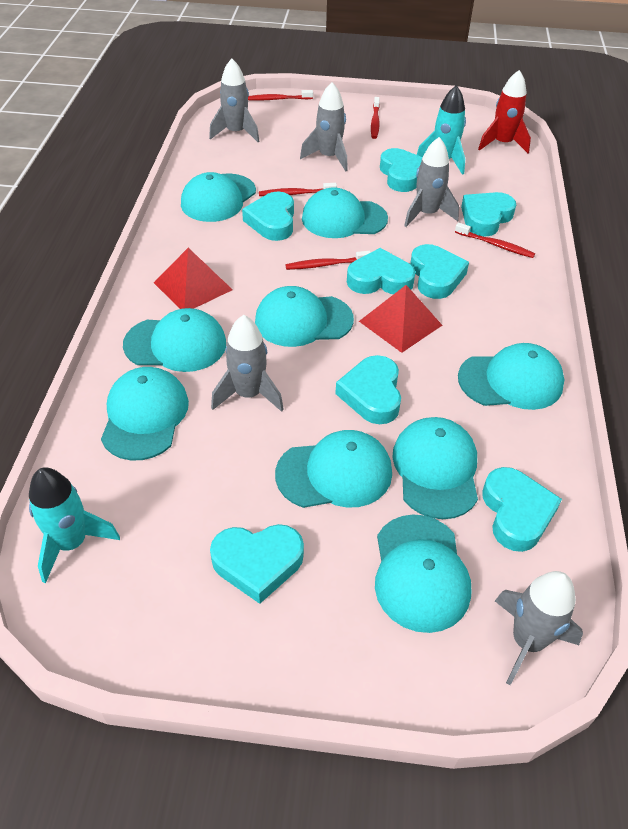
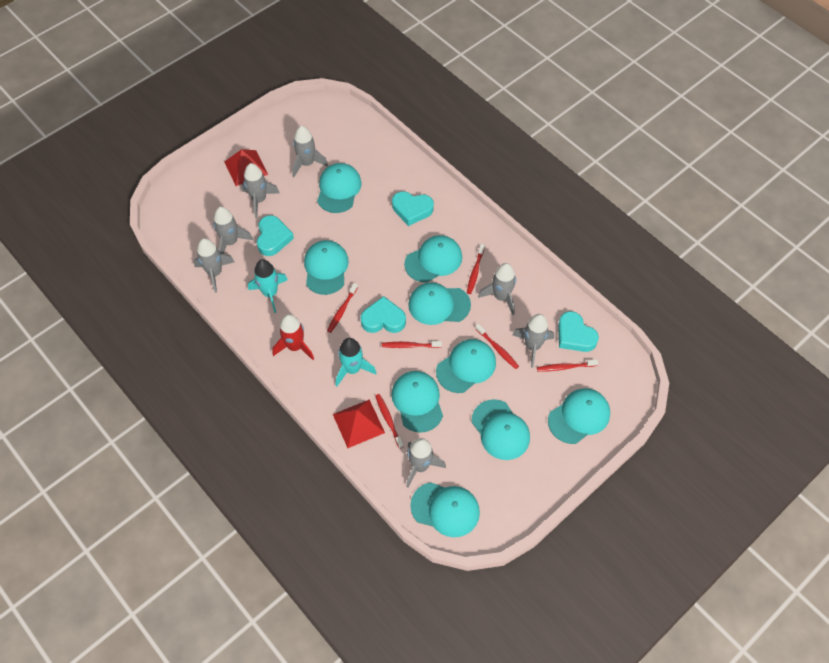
grey rocket: 5 -> 7
red toothbrush: 5 -> 6
turquoise heart: 8 -> 4

